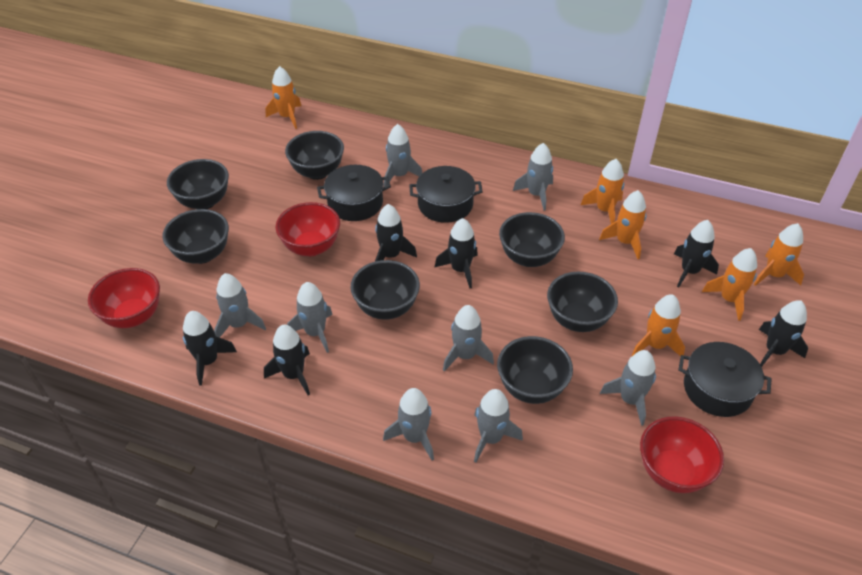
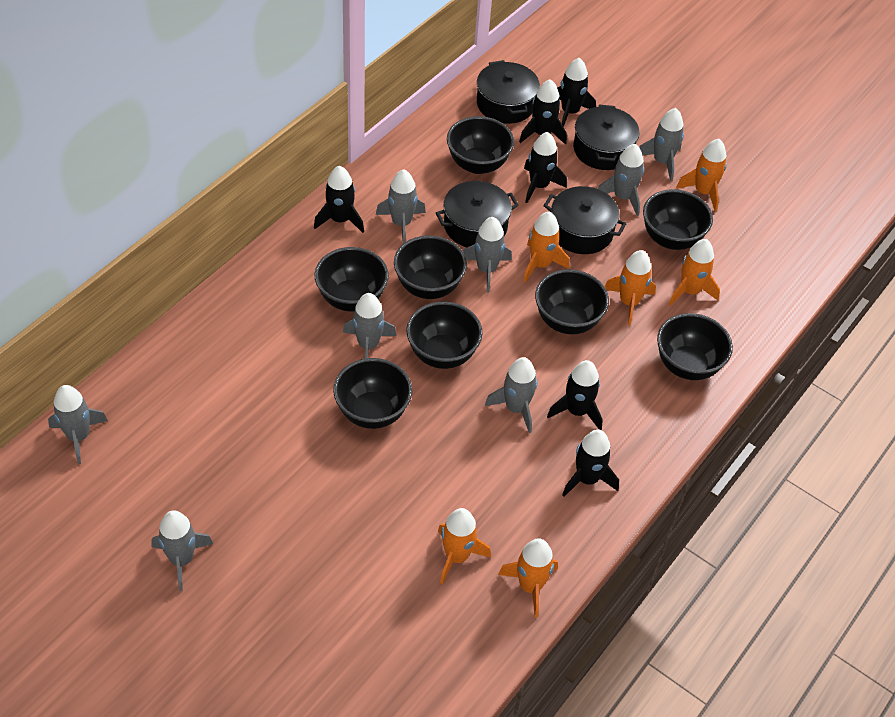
black bowl: 7 -> 8
black pot: 3 -> 4
red bowl: 3 -> 0

